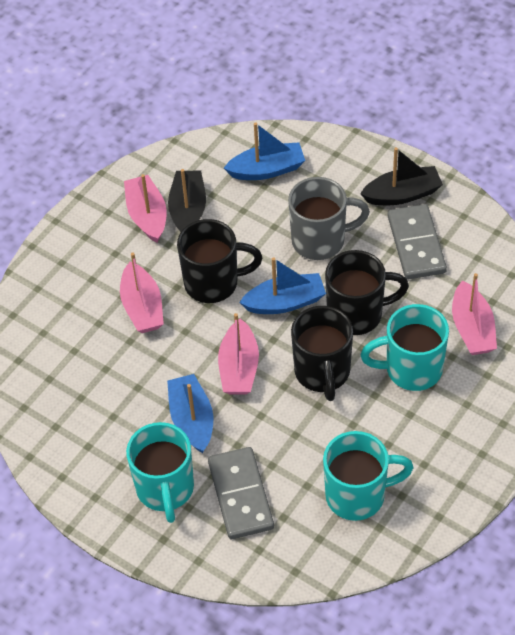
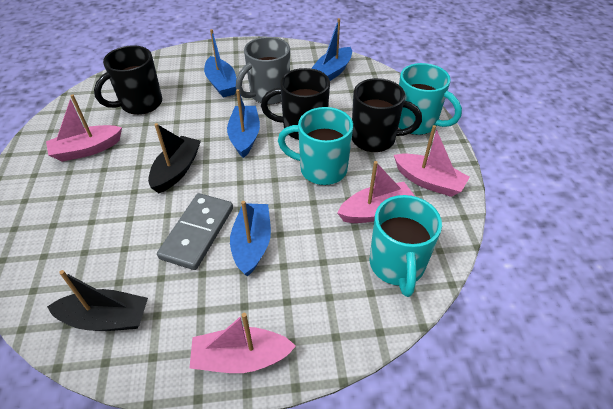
blue boat: 3 -> 4
grey domino: 2 -> 1

